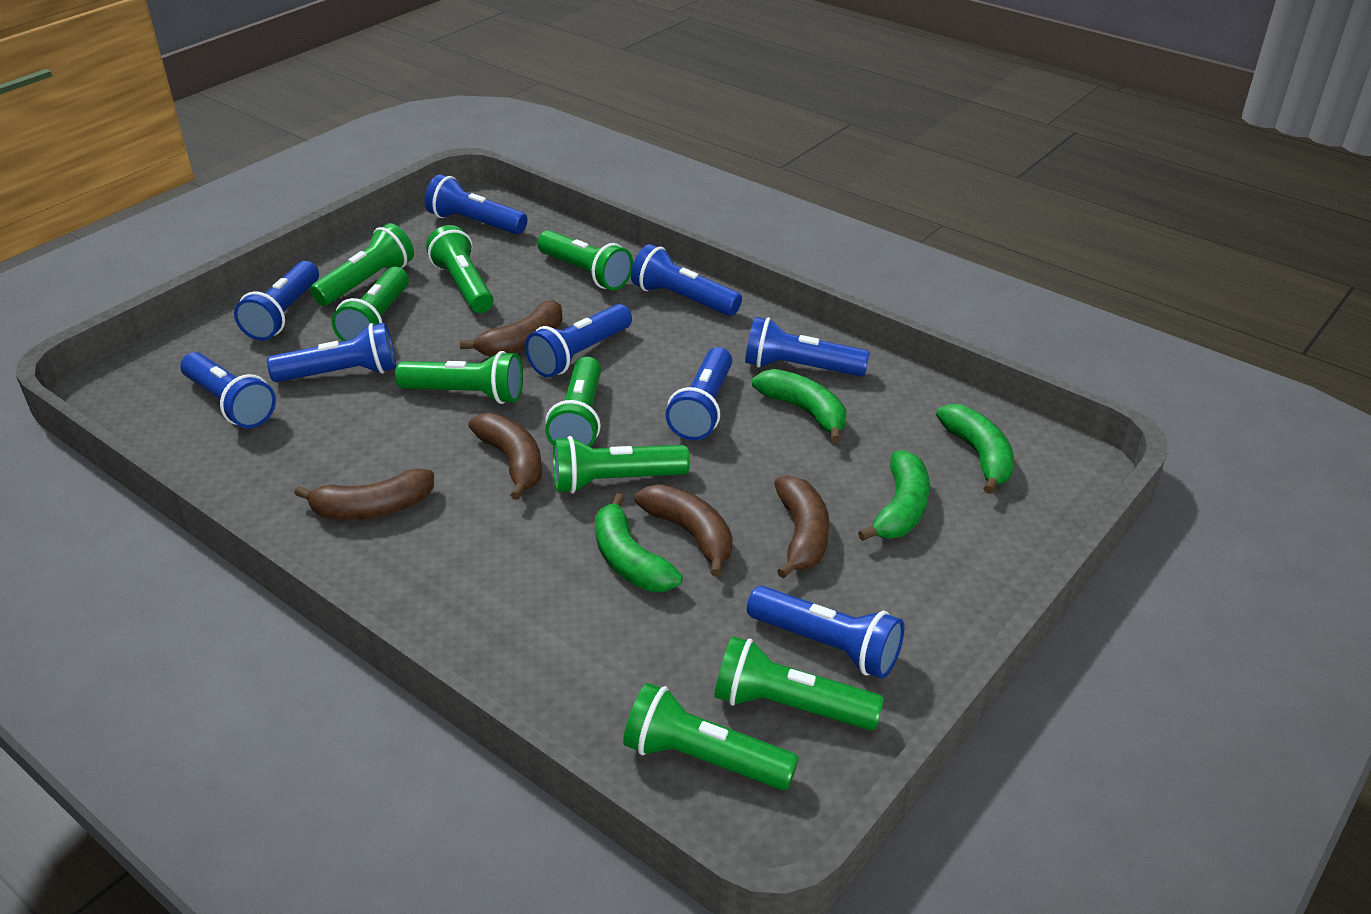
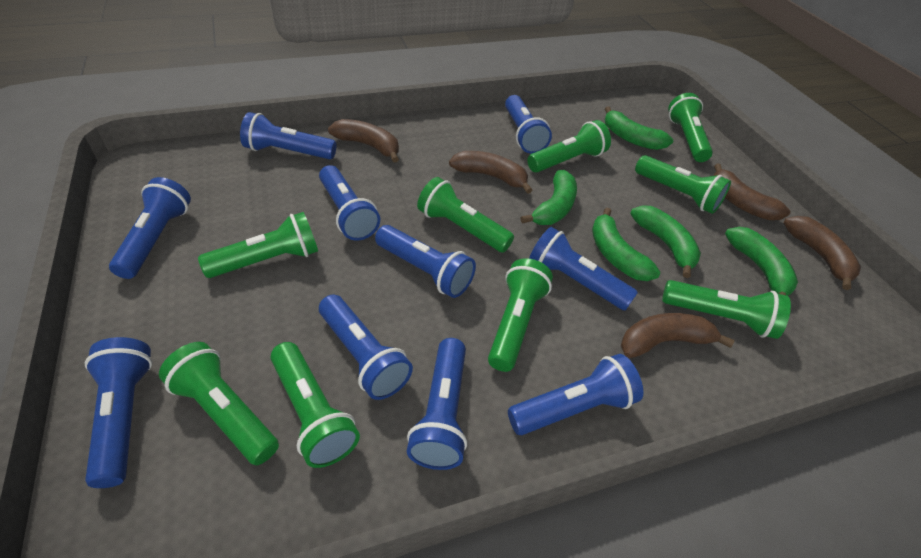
blue flashlight: 9 -> 10
green banana: 4 -> 5

